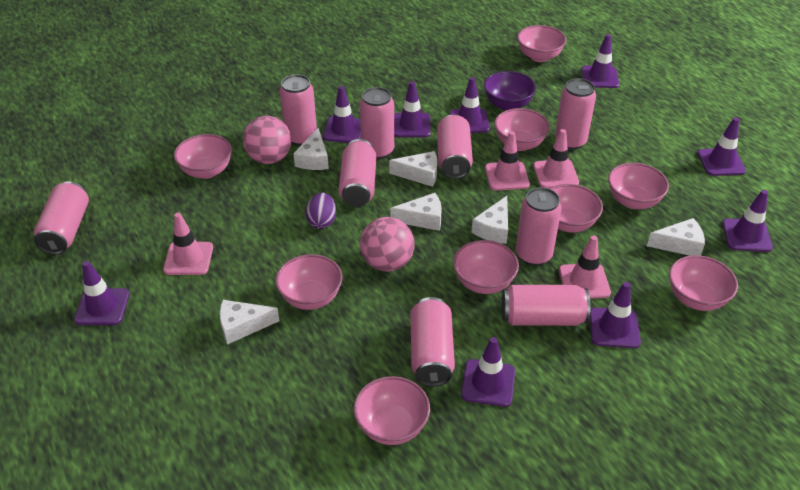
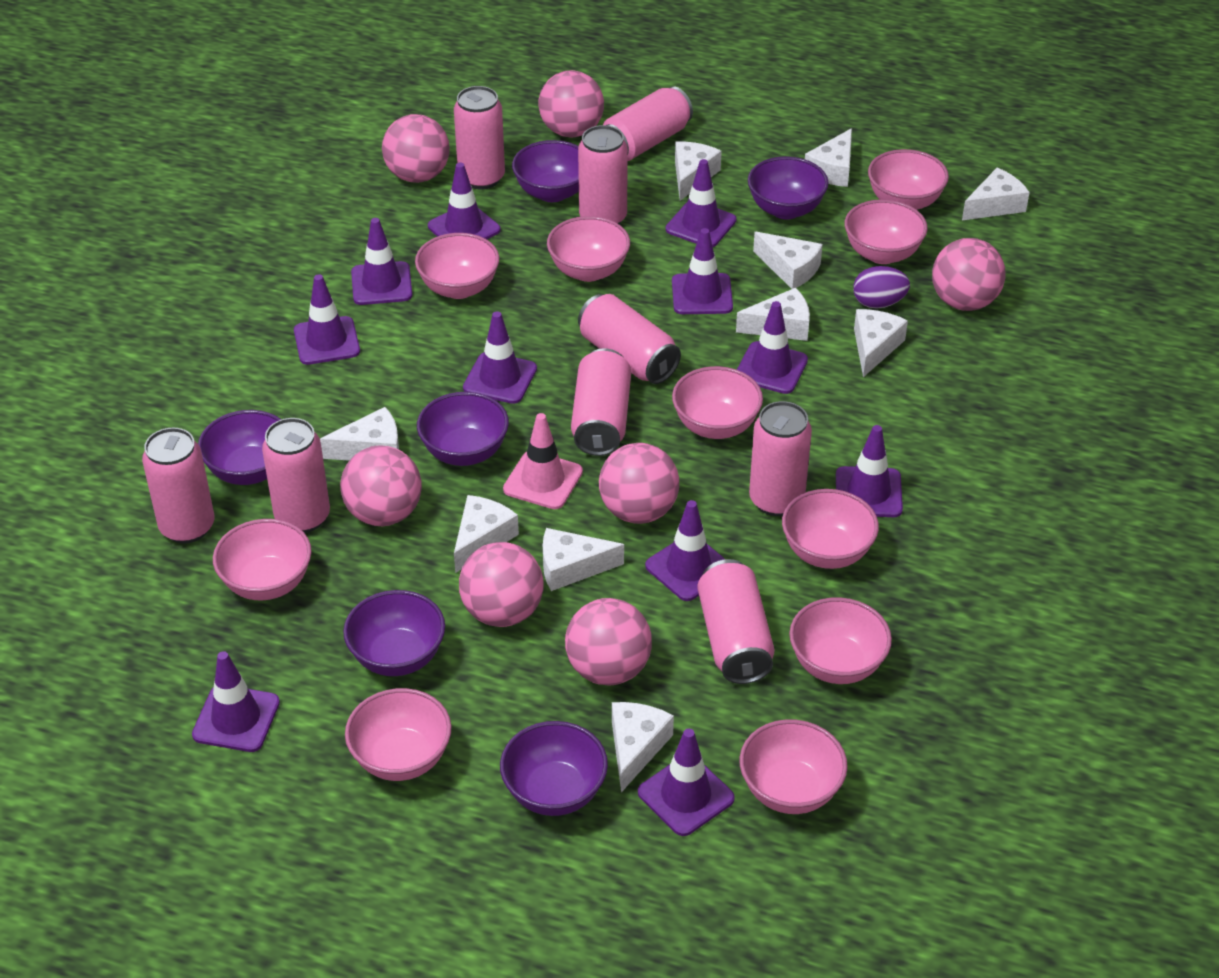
pink ball: 2 -> 7
pink bowl: 9 -> 10
pink traffic cone: 4 -> 1
purple bowl: 1 -> 6
purple traffic cone: 9 -> 11
white cheese: 6 -> 10

